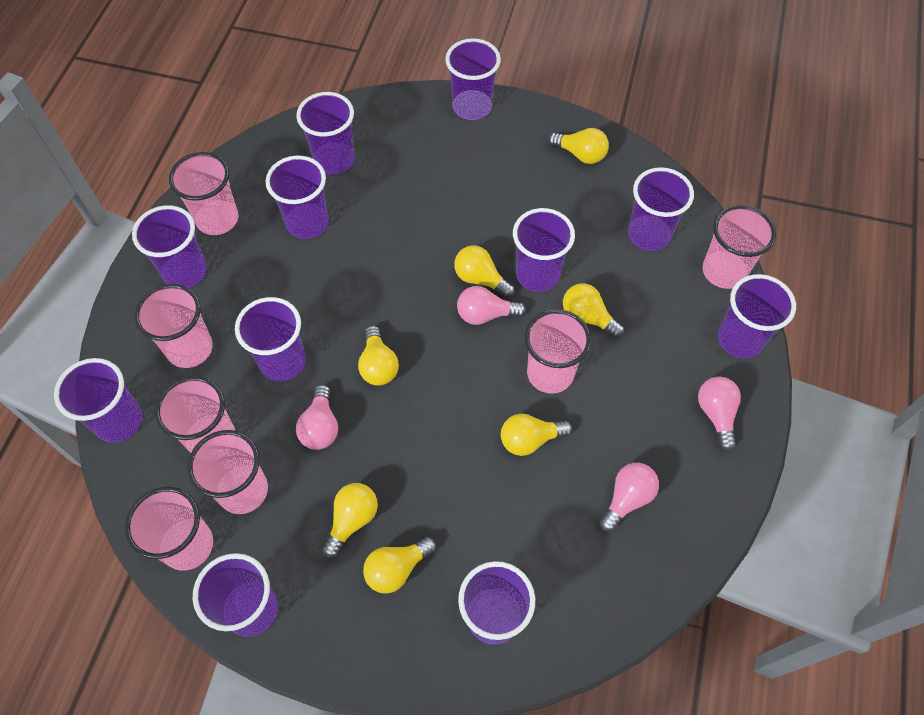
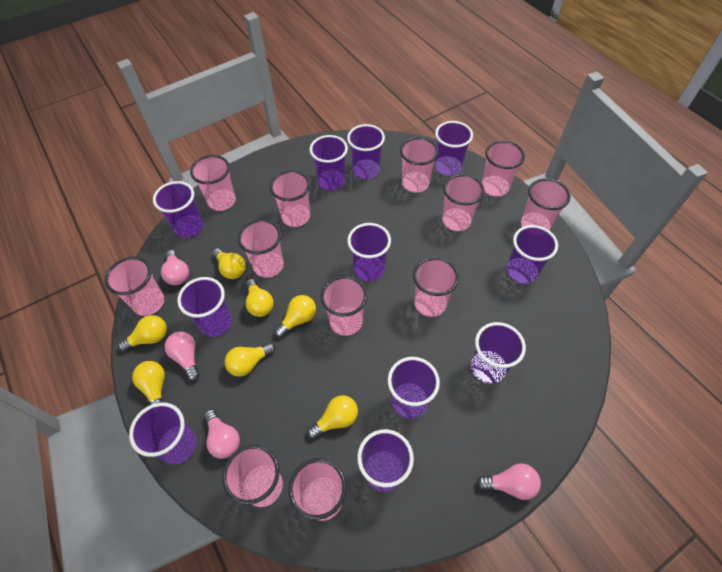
pink cup: 7 -> 12

